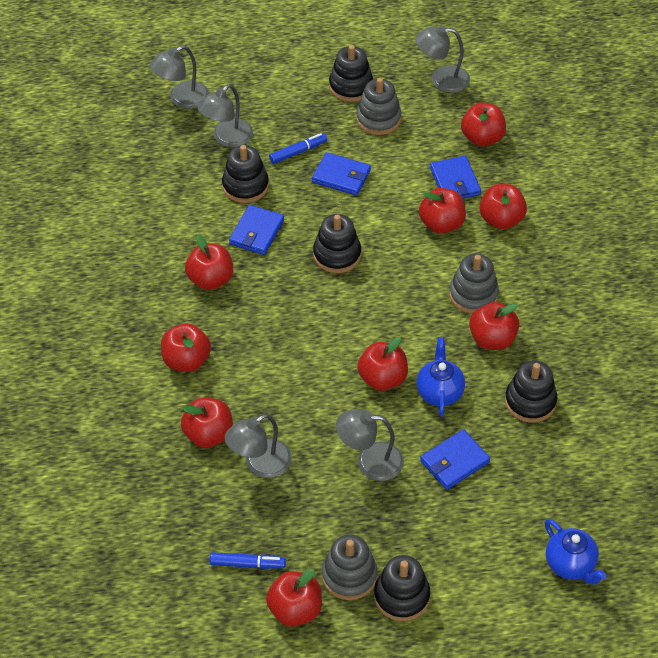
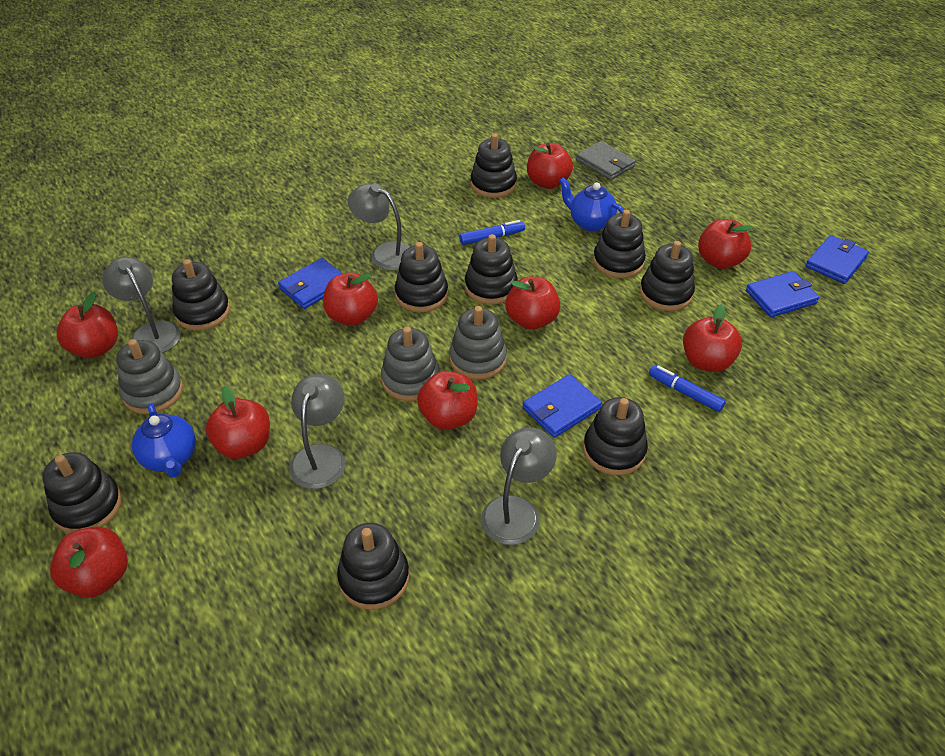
black stacking toy: 5 -> 9
grey lamp: 5 -> 4
grey wallet: 0 -> 1

